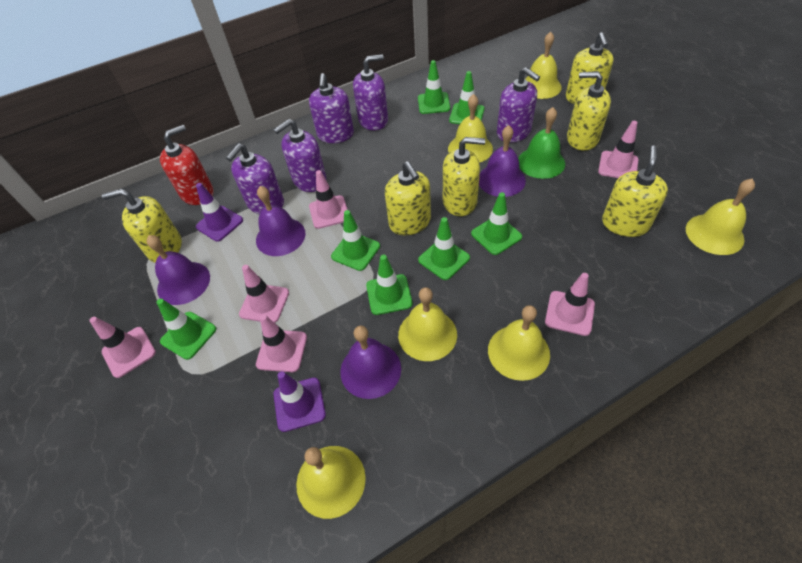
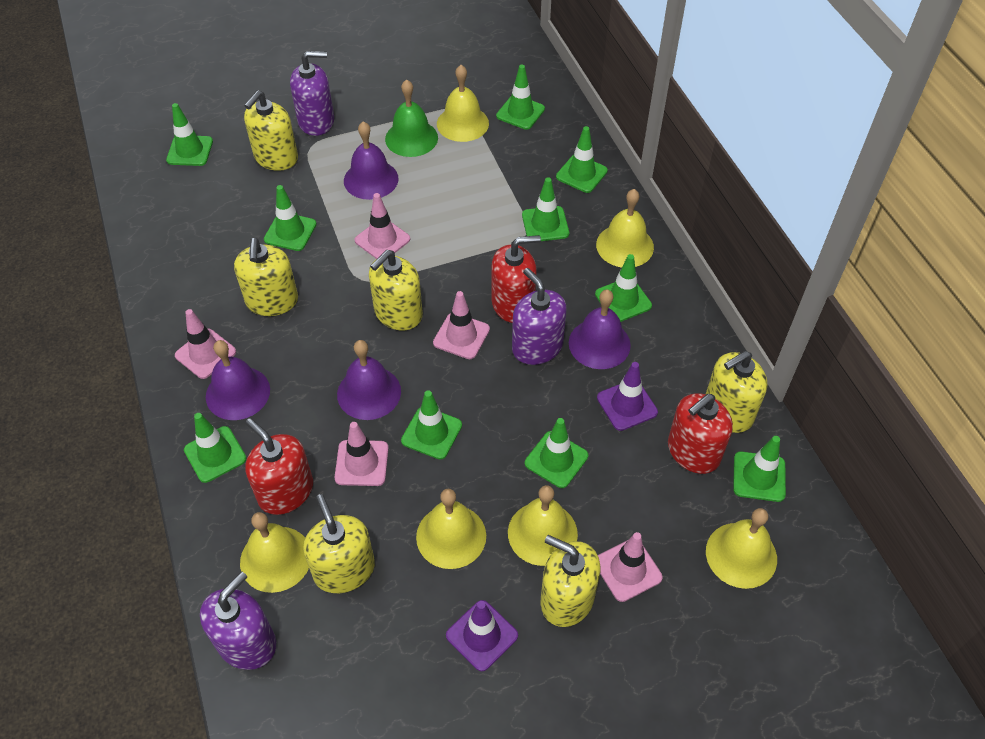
green traffic cone: 7 -> 10
pink traffic cone: 6 -> 5
purple soap dispenser: 5 -> 3
red soap dispenser: 1 -> 3

